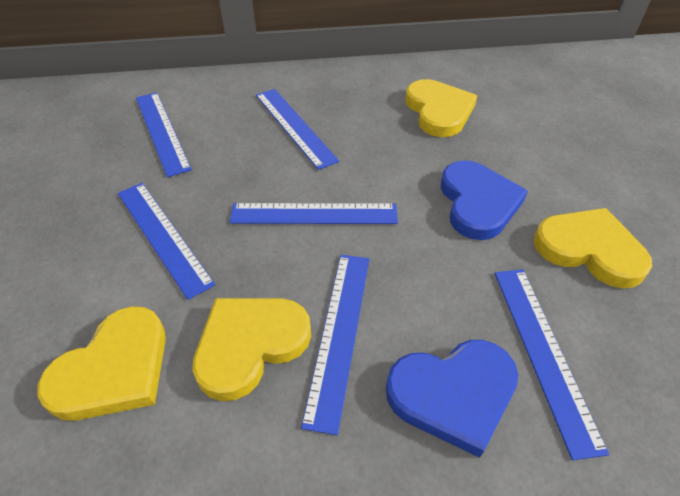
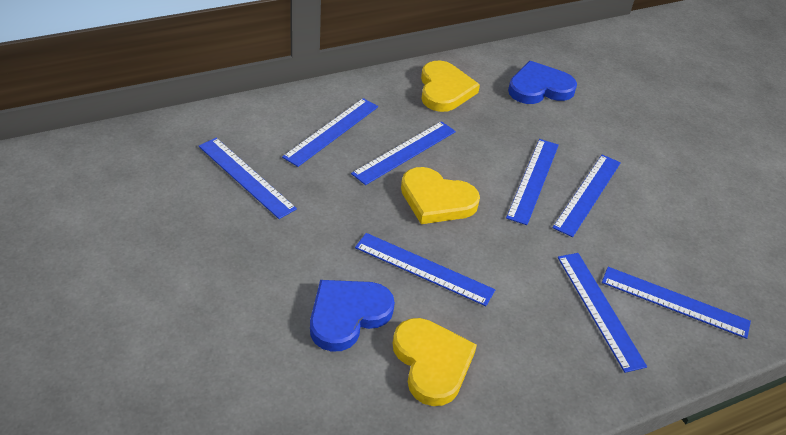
blue ruler: 6 -> 8
yellow heart: 4 -> 3

